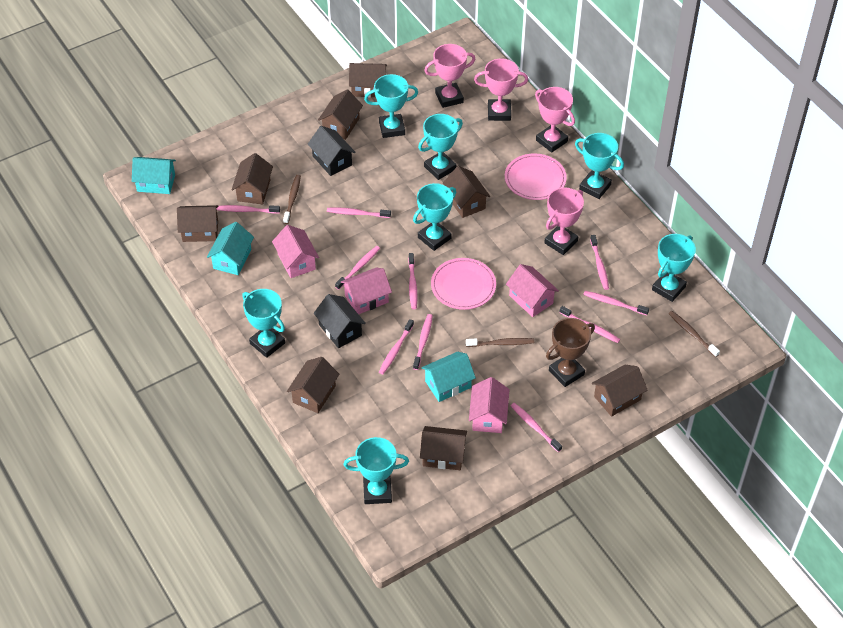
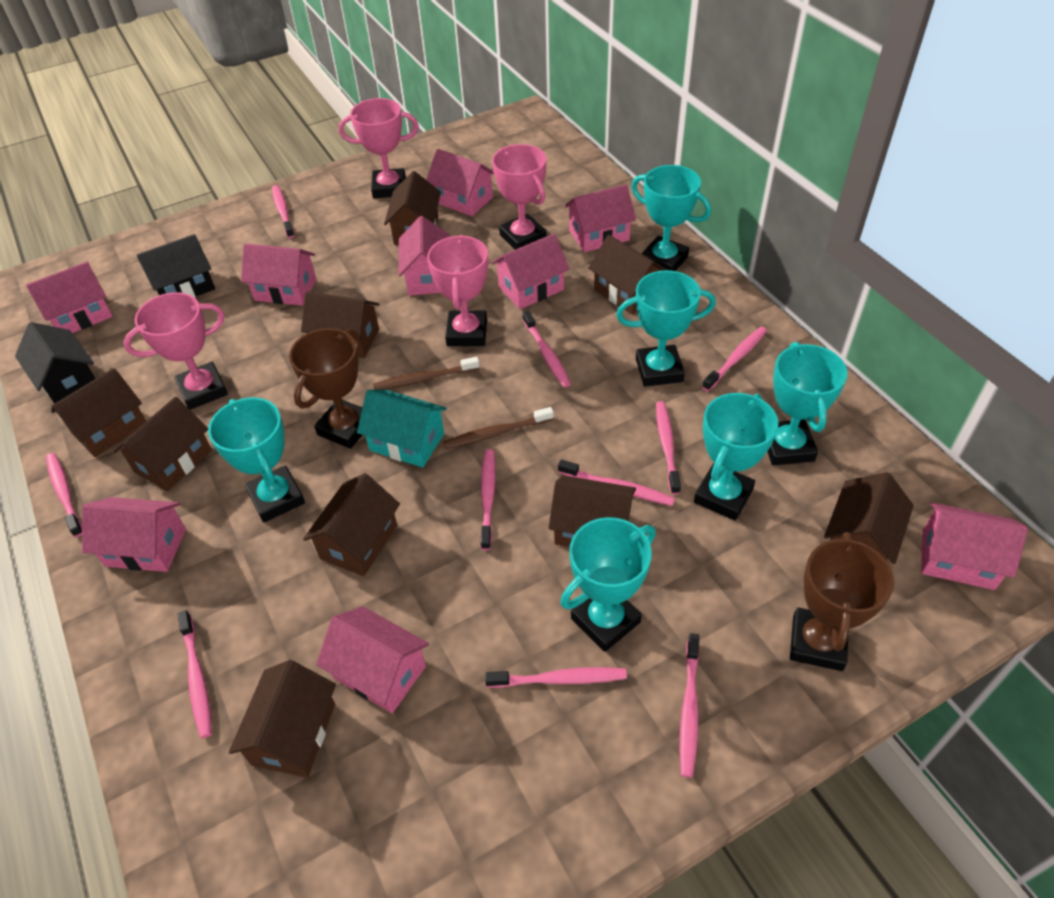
brown house: 8 -> 9
brown toothbrush: 3 -> 2
brown trophy: 1 -> 2
pink house: 4 -> 9
pink plate: 2 -> 0
turquoise house: 3 -> 1
turquoise trophy: 7 -> 6

